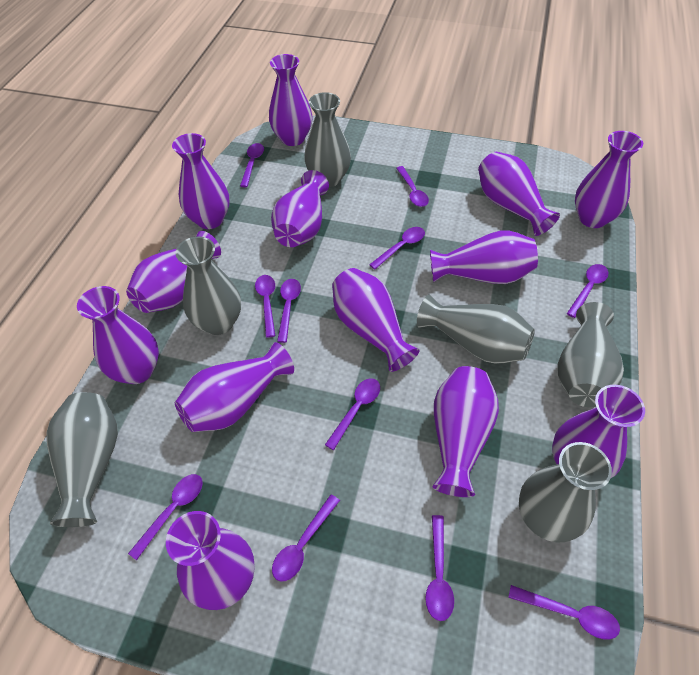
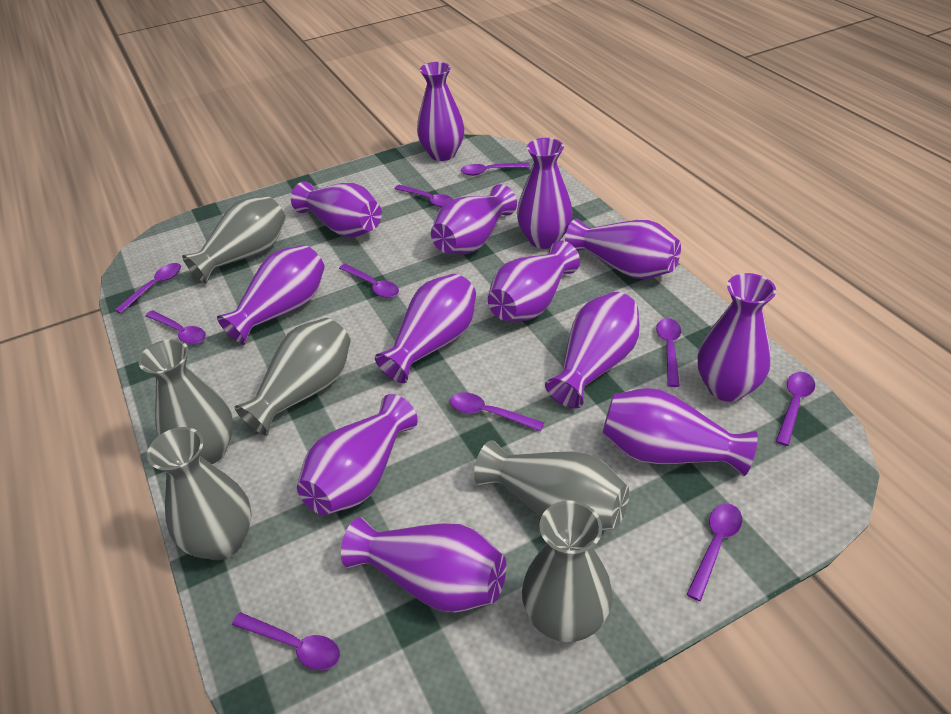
purple spoon: 11 -> 10

